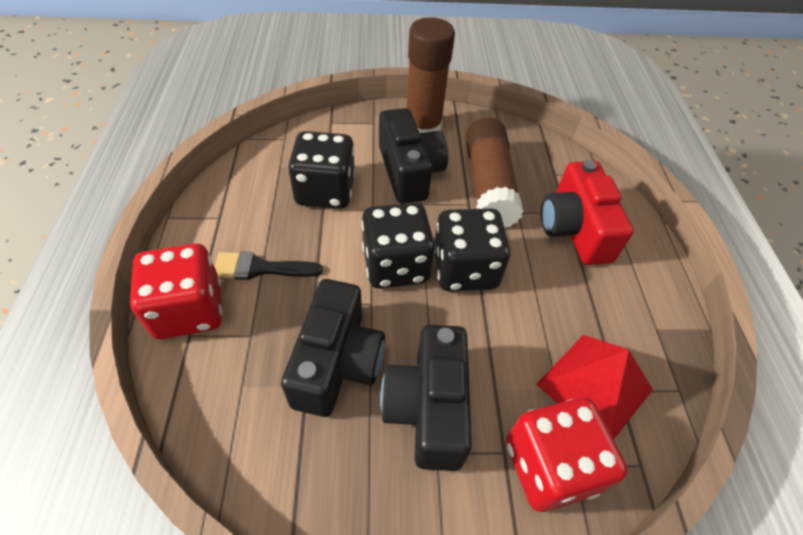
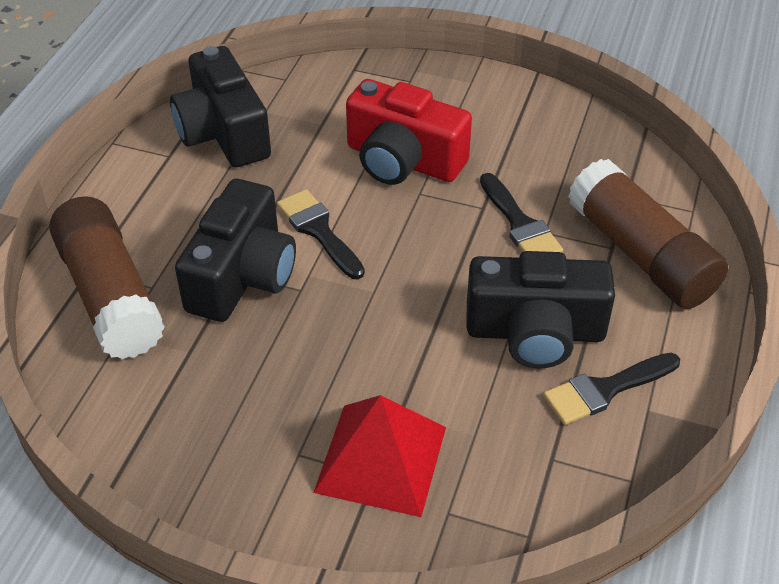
black brush: 1 -> 3
black dice: 3 -> 0
red dice: 2 -> 0

